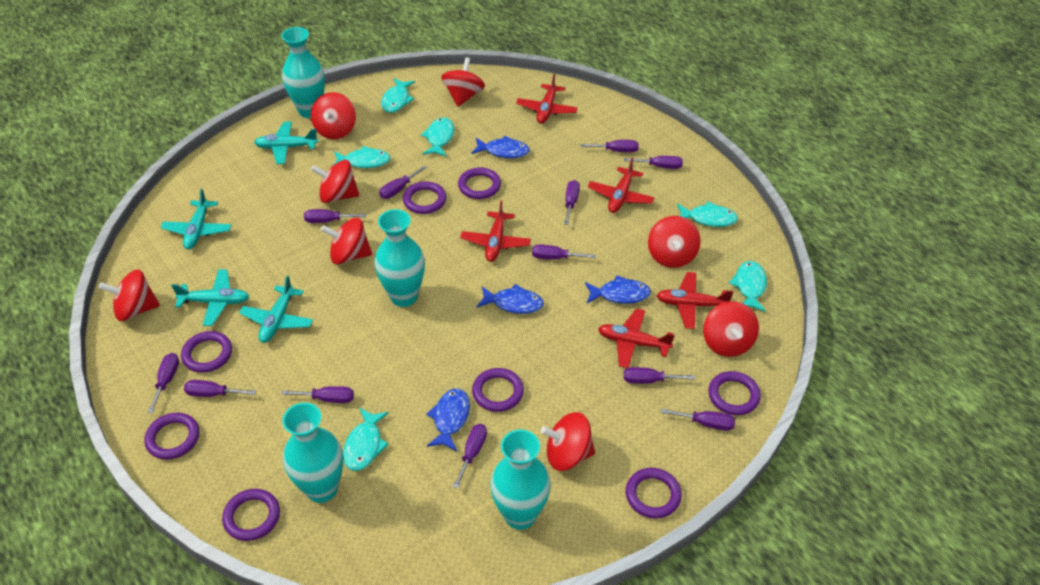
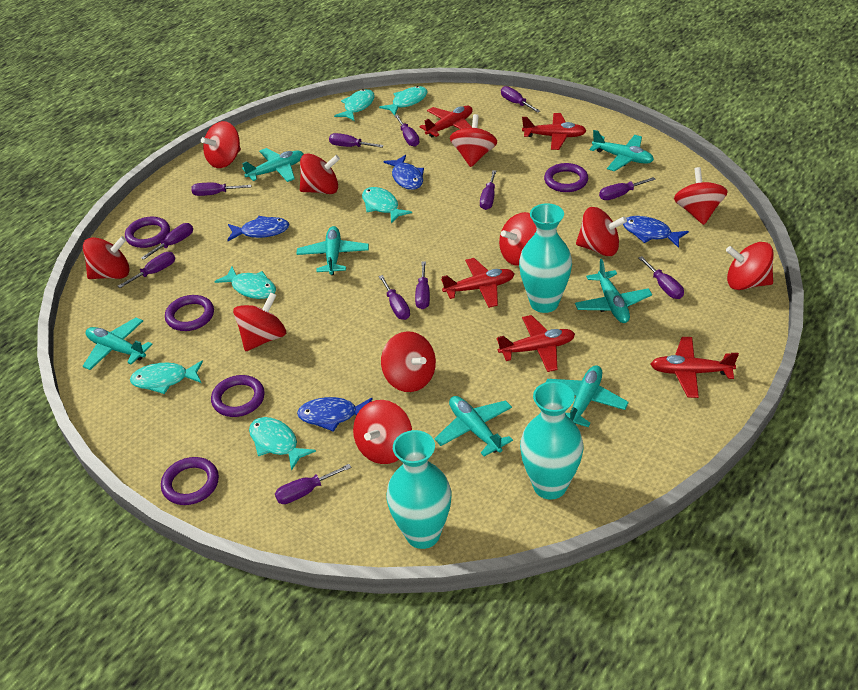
purple ring: 8 -> 5
red spinning top: 8 -> 11
turquoise plane: 4 -> 7
turquoise vase: 4 -> 3

